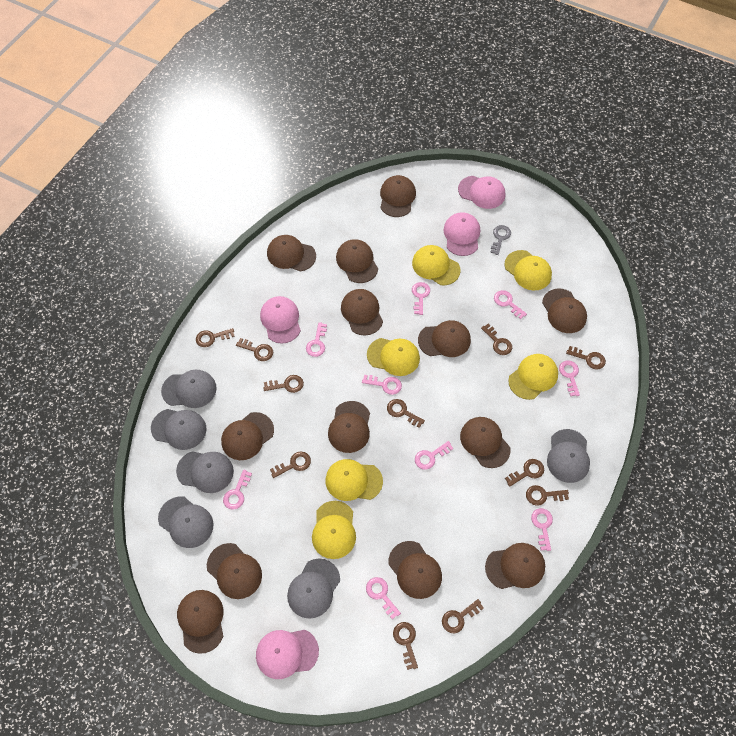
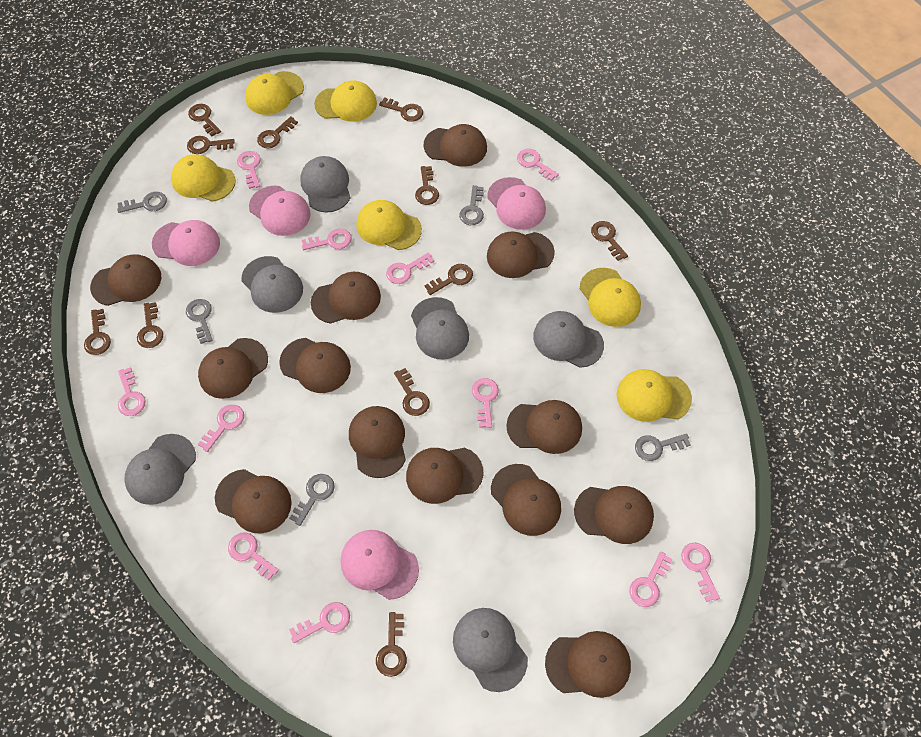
grey key: 1 -> 5
pink key: 9 -> 11

